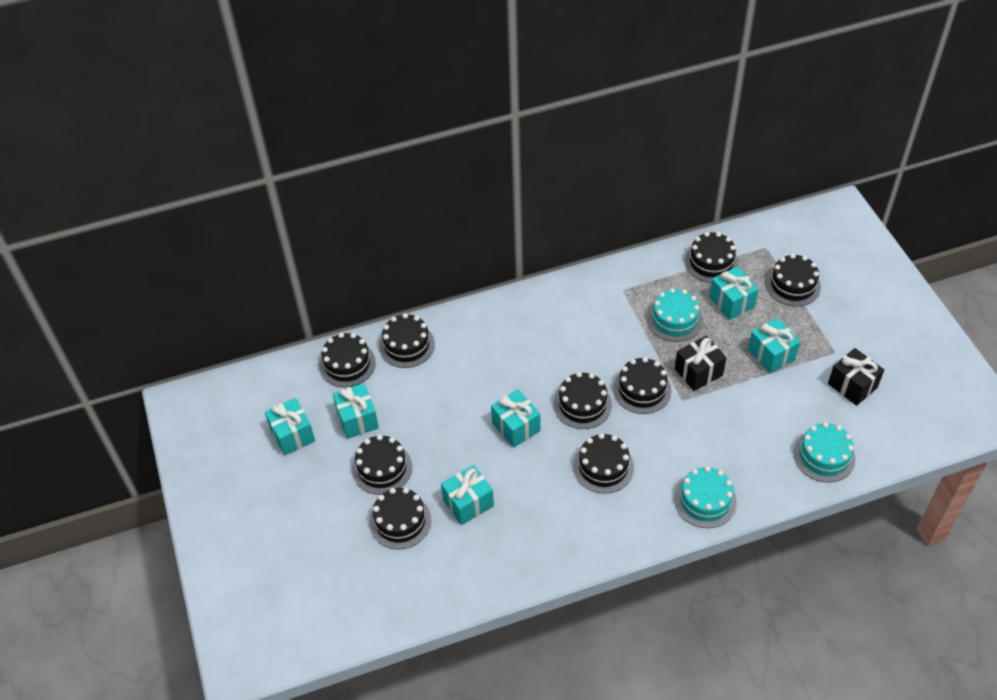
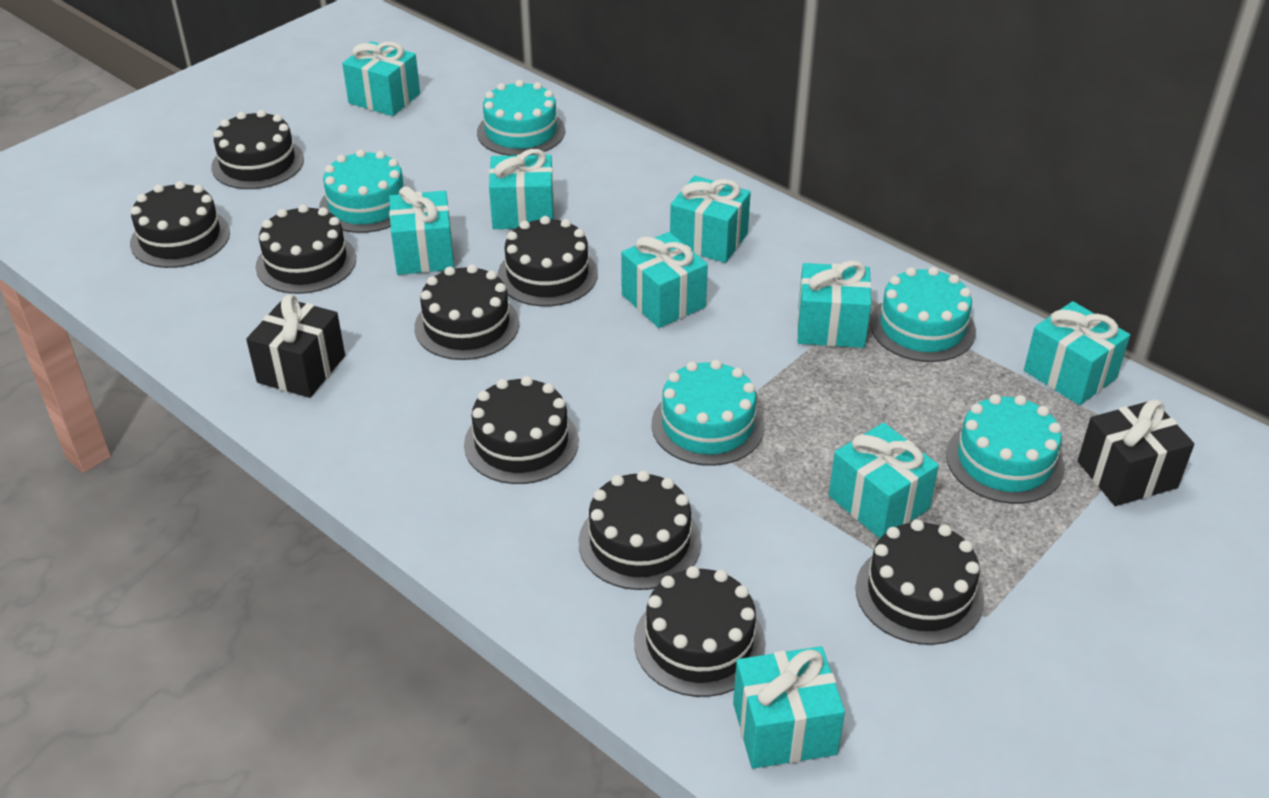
turquoise cake: 3 -> 5
turquoise gift: 6 -> 9

